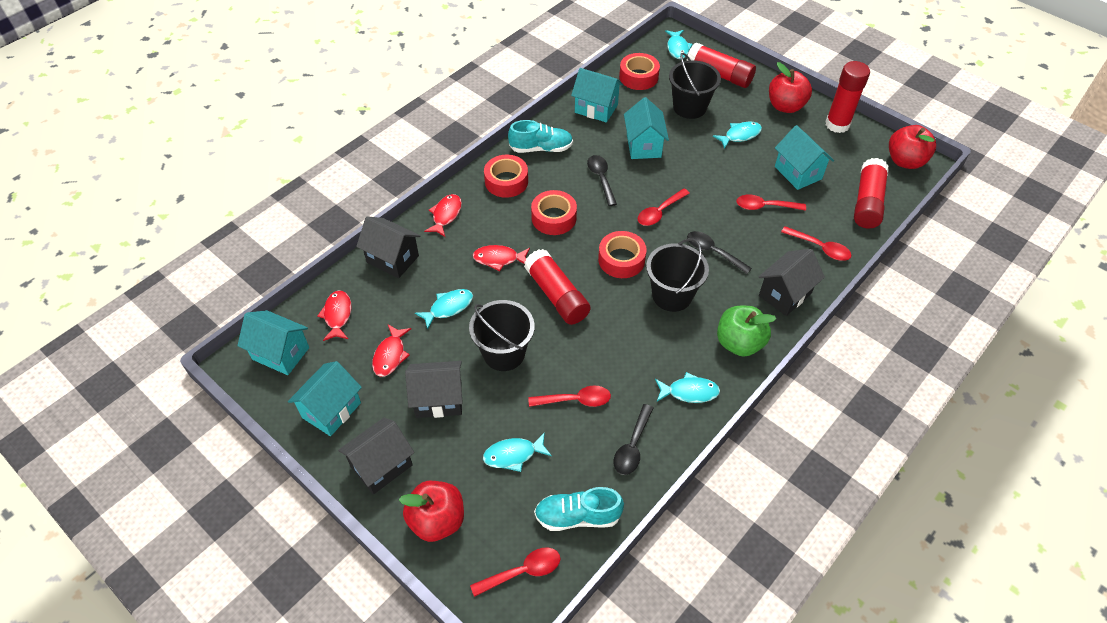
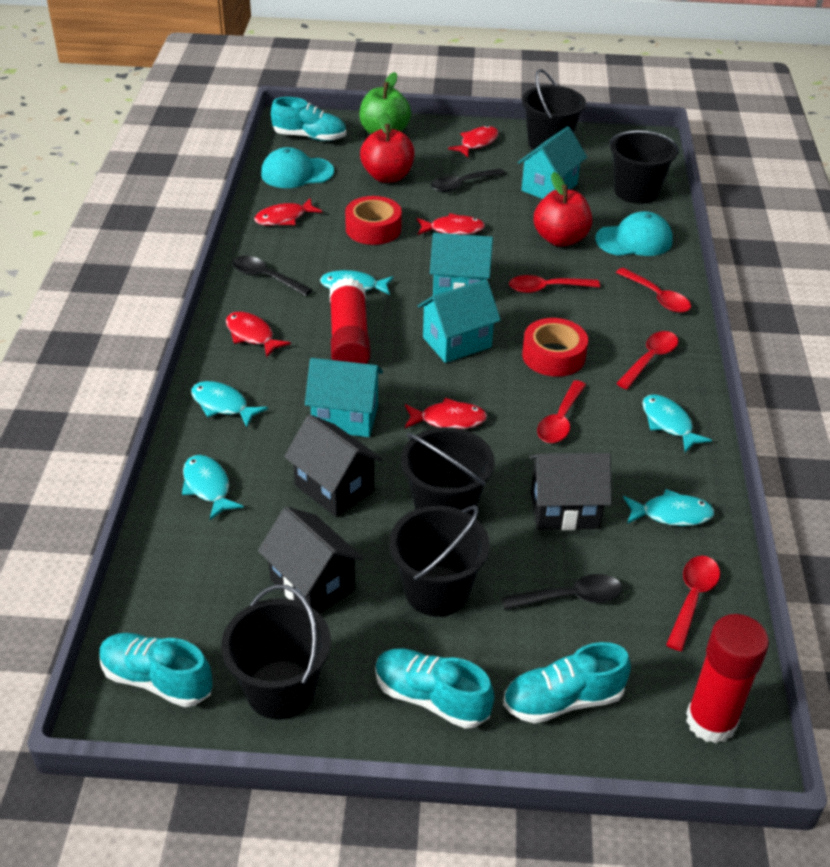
black bucket: 3 -> 5
black house: 4 -> 3
red apple: 3 -> 2
red fish: 4 -> 5
red glue stick: 4 -> 2
red tape: 4 -> 2
turquoise cap: 0 -> 2
turquoise house: 5 -> 4
turquoise shoe: 2 -> 4

